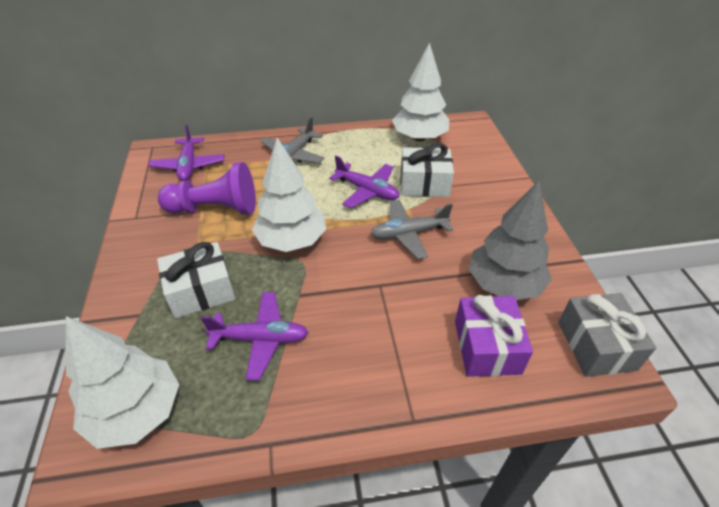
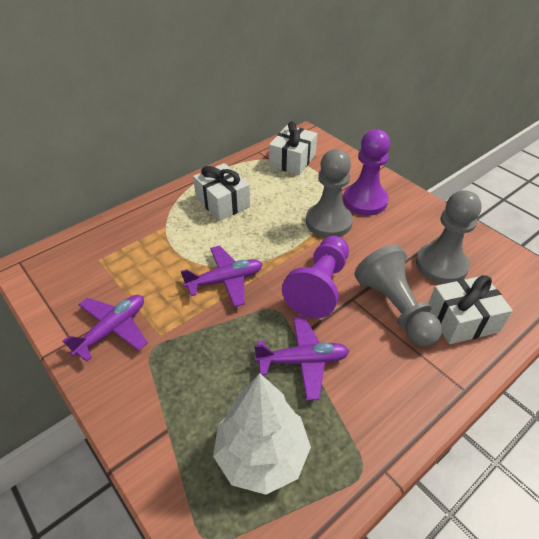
grey gift: 1 -> 0
grey pawn: 0 -> 3
grey plane: 2 -> 0
grey tree: 1 -> 0
purple gift: 1 -> 0
purple pawn: 1 -> 2
white gift: 2 -> 3
white tree: 3 -> 1

